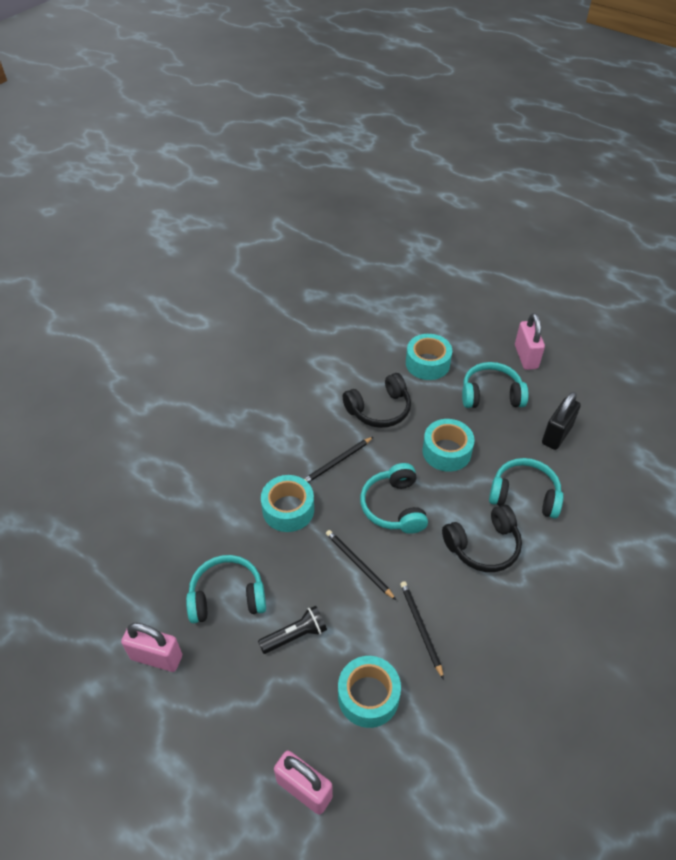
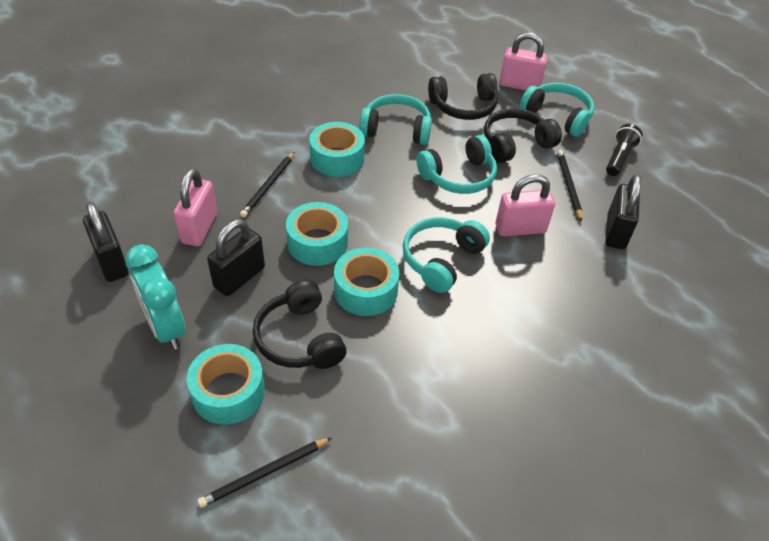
black headphones: 2 -> 3
black padlock: 1 -> 3
turquoise clock: 0 -> 1

